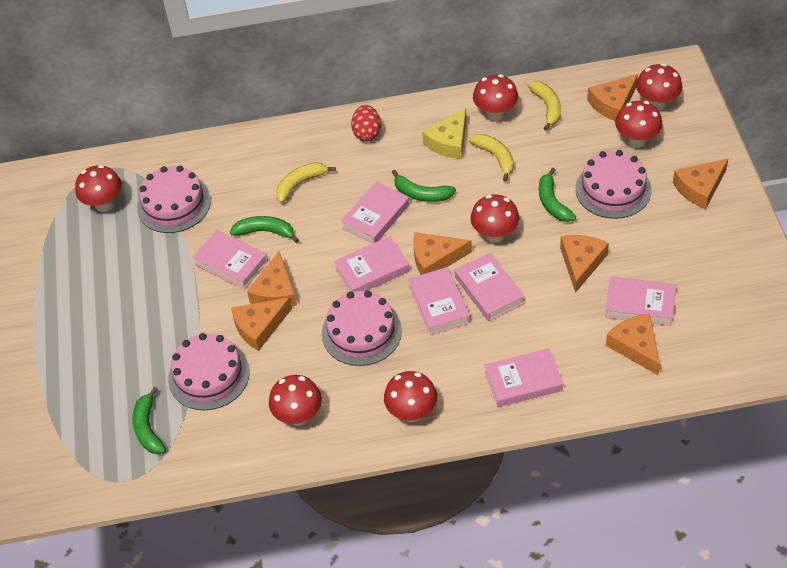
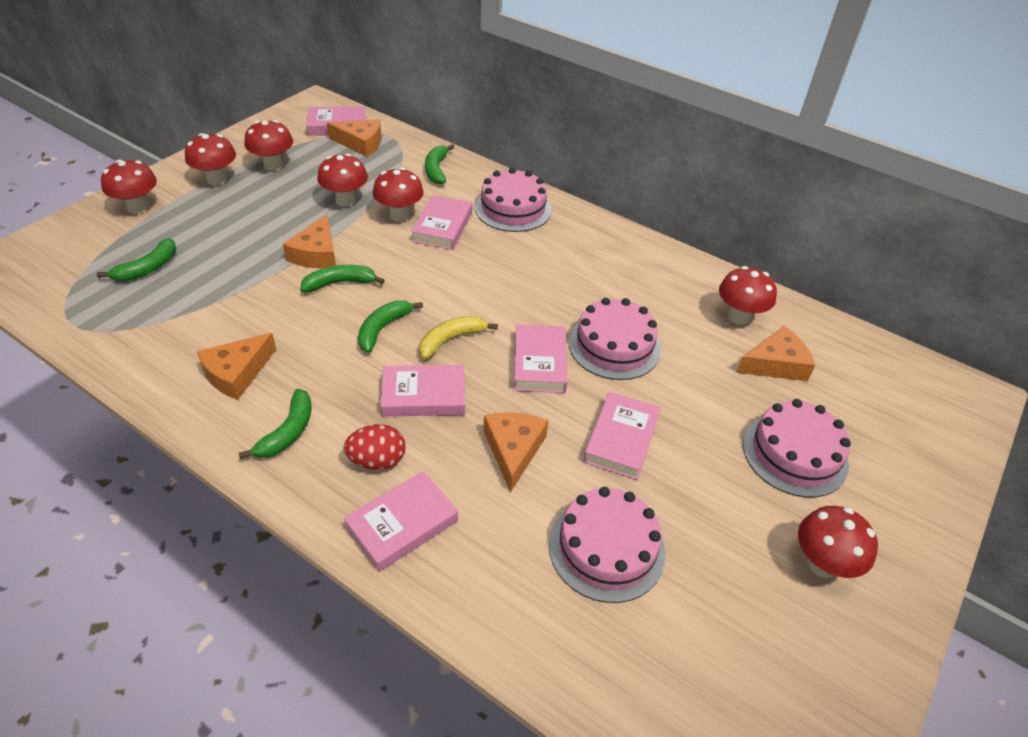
green banana: 4 -> 5
orange cheese: 7 -> 5
pink book: 7 -> 6
yellow banana: 3 -> 1
yellow cheese: 1 -> 0

